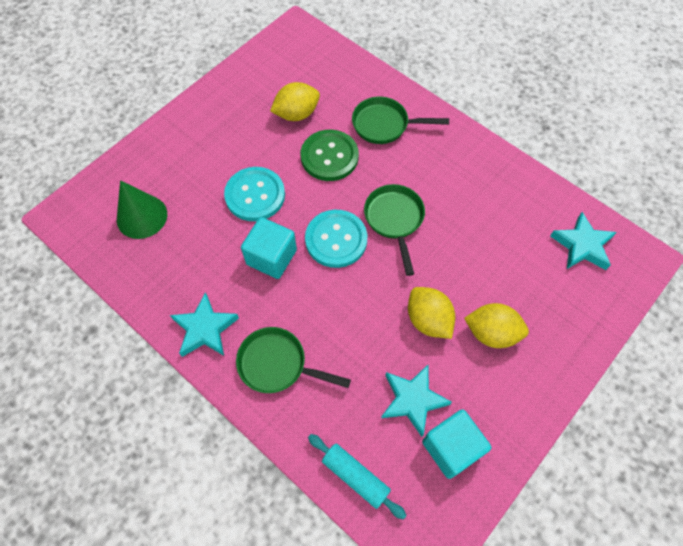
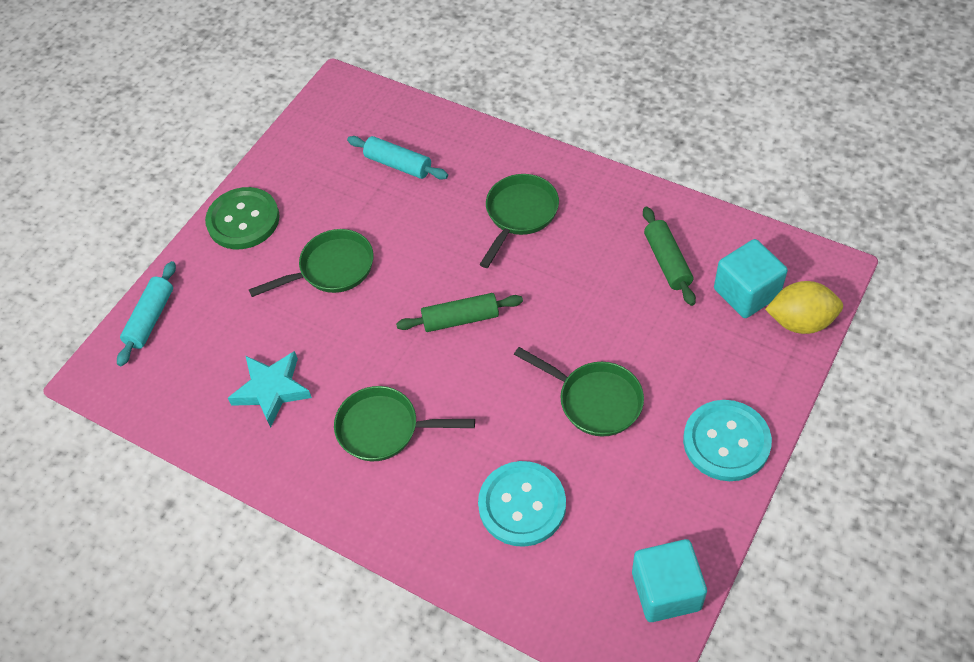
green cone: 1 -> 0
green pan: 3 -> 4
green rolling pin: 0 -> 2
turquoise rolling pin: 1 -> 2
turquoise star: 3 -> 1
yellow lemon: 3 -> 1

